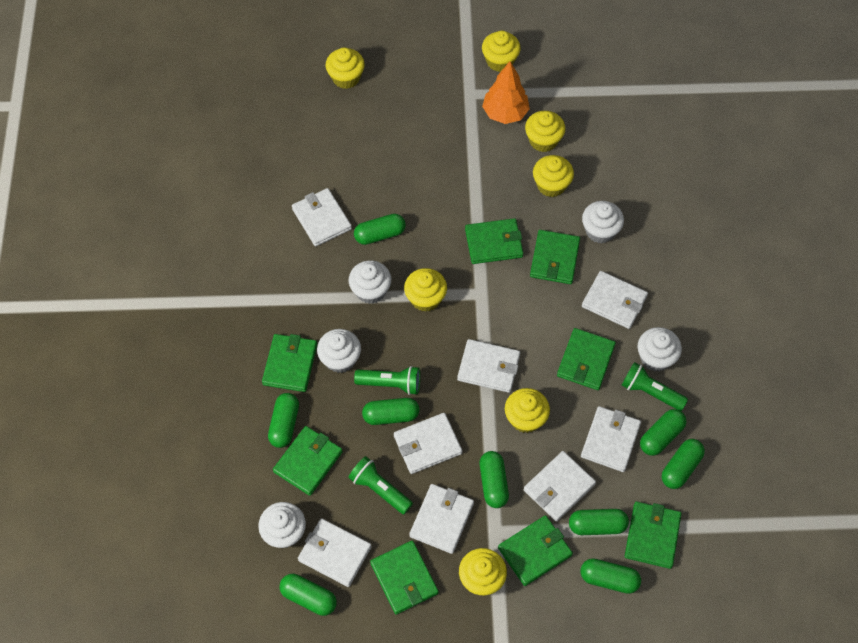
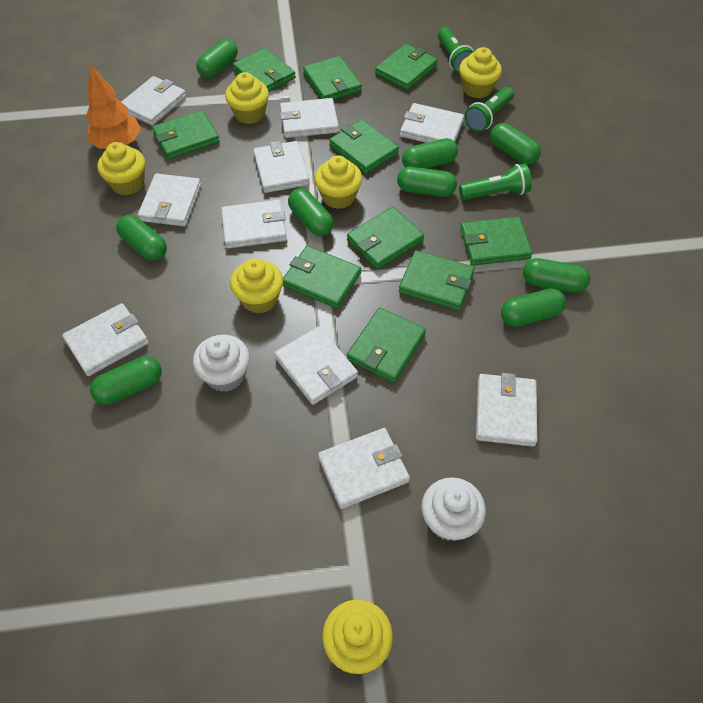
green wallet: 8 -> 10
white cupcake: 5 -> 2
white wallet: 8 -> 10
yellow cupcake: 7 -> 6

